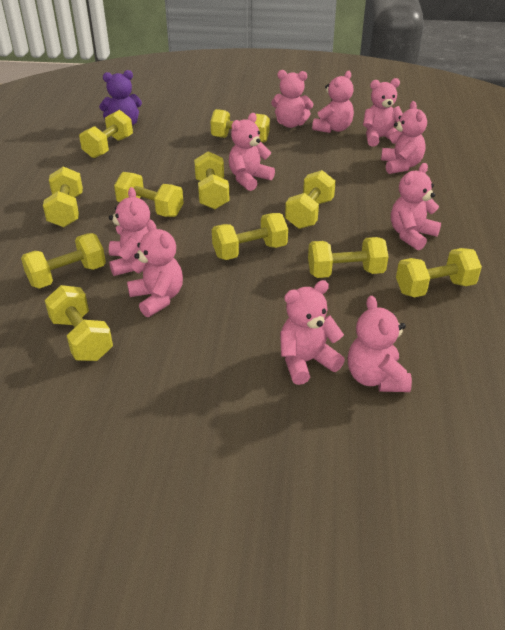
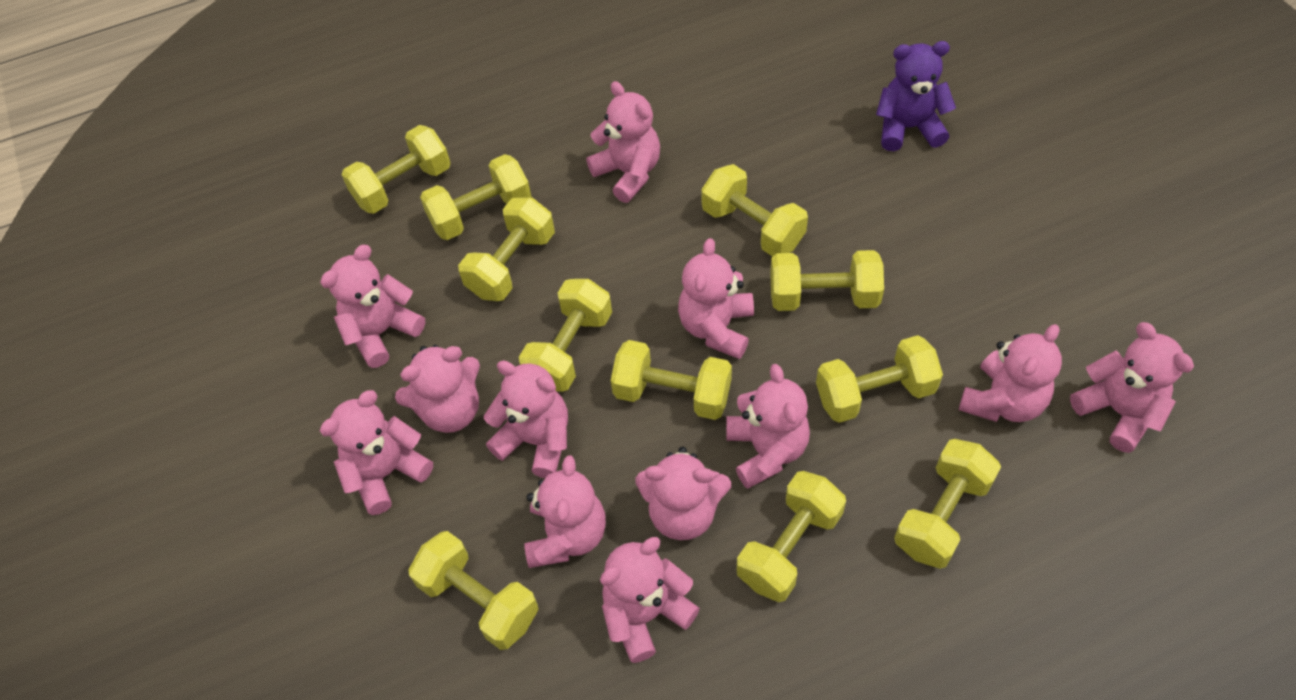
pink teddy bear: 10 -> 12

